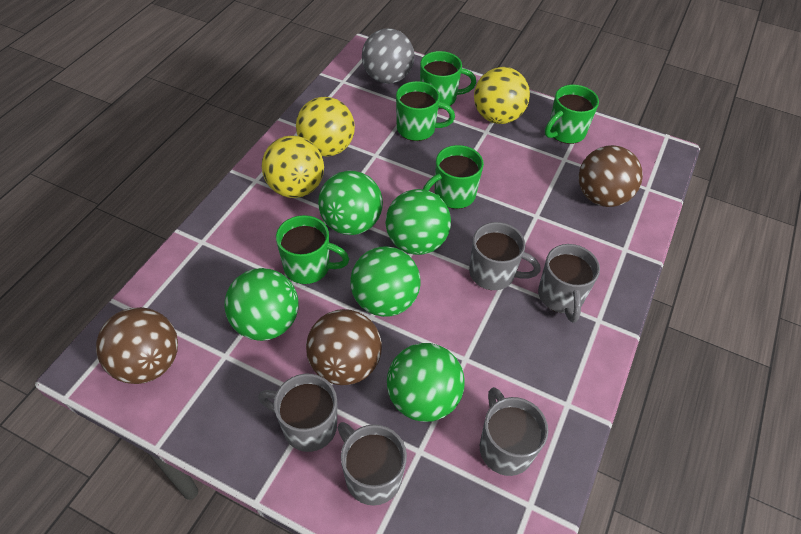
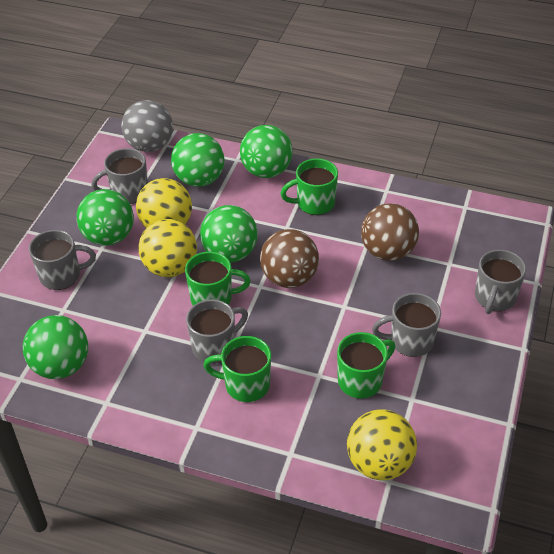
brown ball: 3 -> 2
green mug: 5 -> 4

